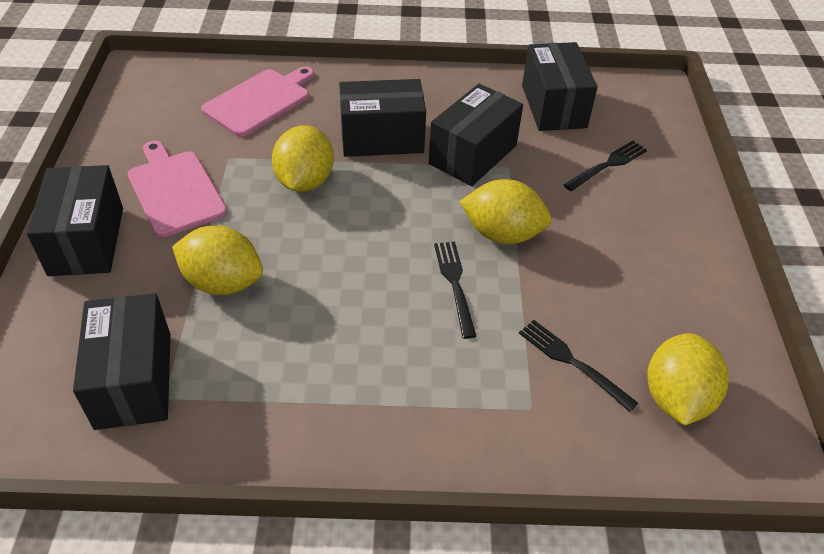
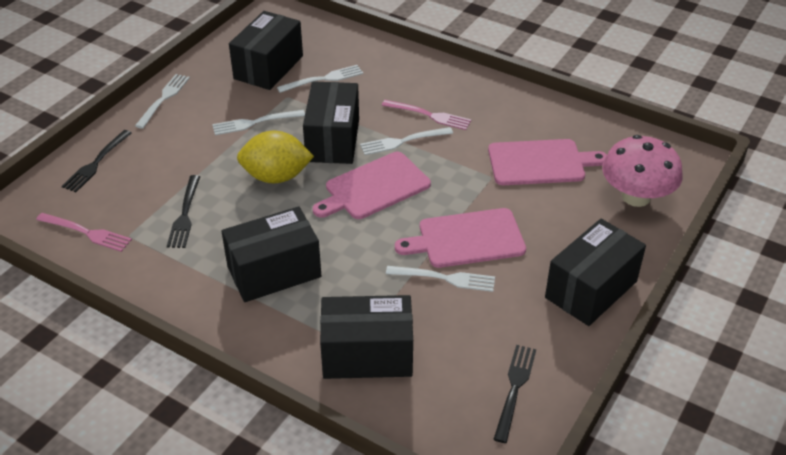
pink cutting board: 2 -> 3
pink fork: 0 -> 2
pink mushroom: 0 -> 1
white fork: 0 -> 5
yellow lemon: 4 -> 1

